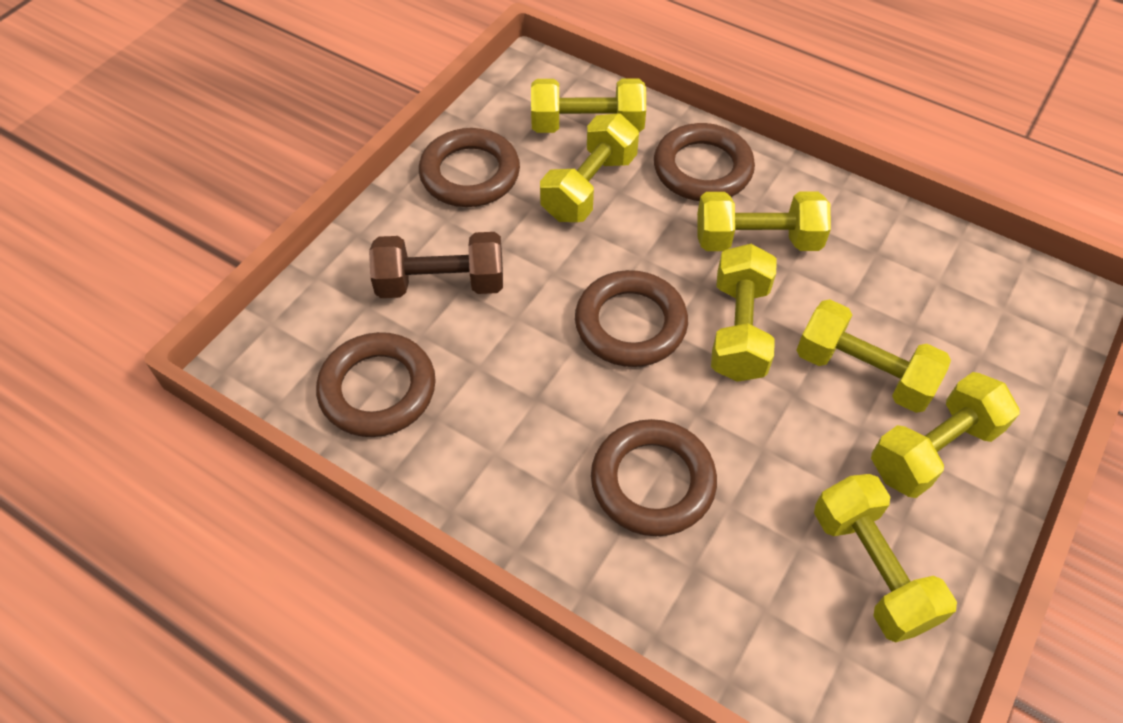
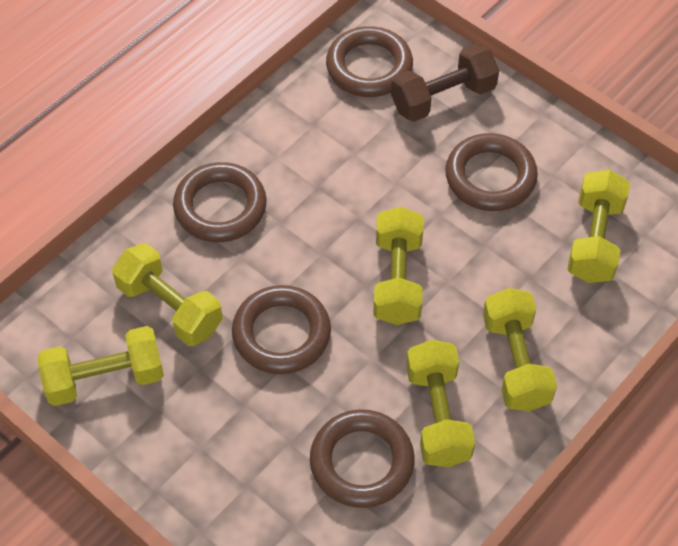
yellow dumbbell: 7 -> 6

